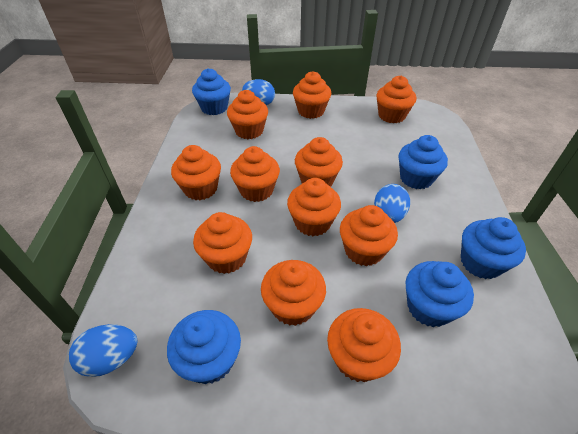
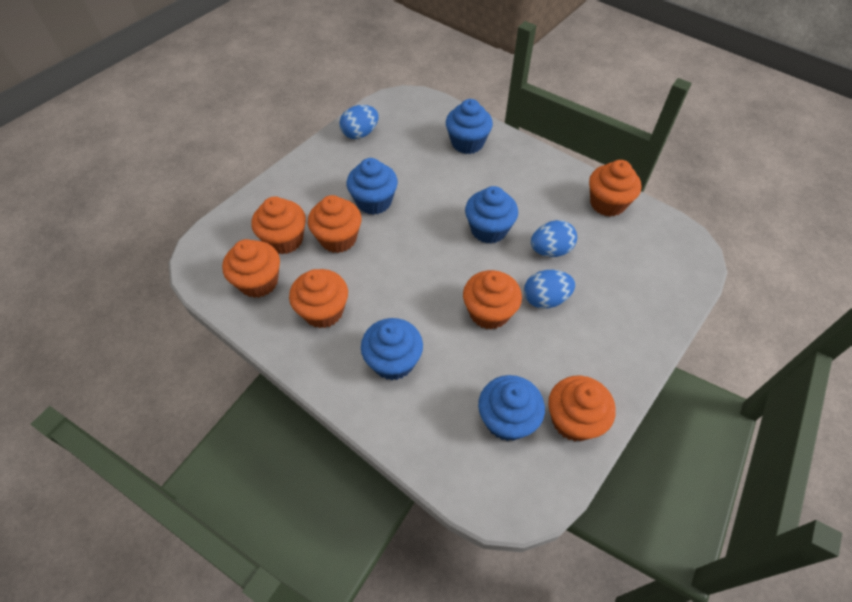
orange cupcake: 11 -> 7

